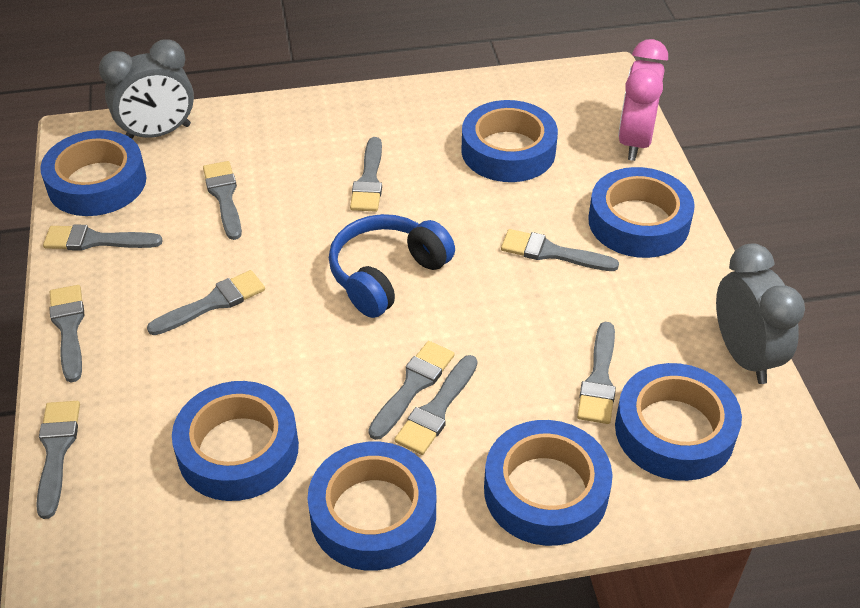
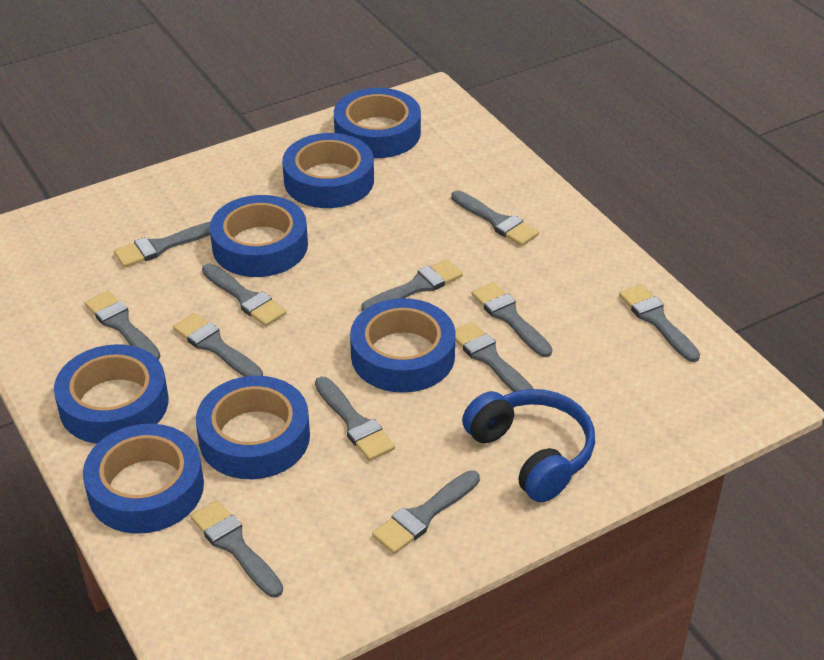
grey brush: 10 -> 12
grey clock: 2 -> 0
pink clock: 1 -> 0

